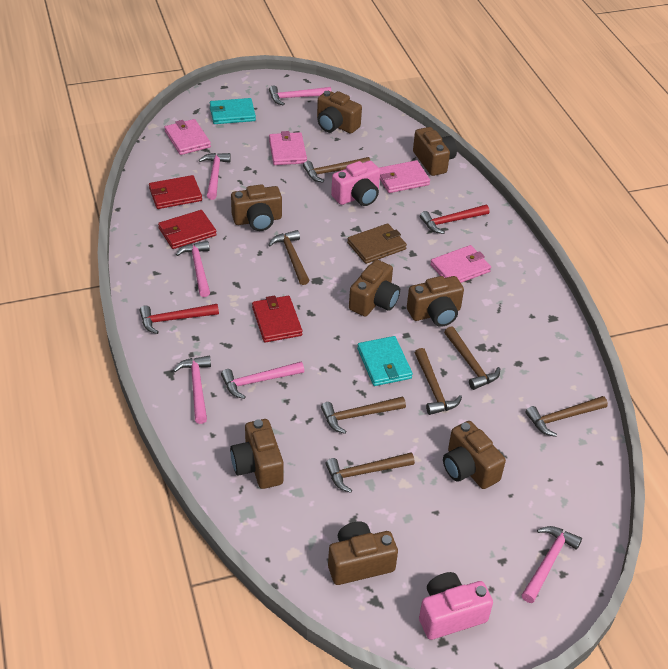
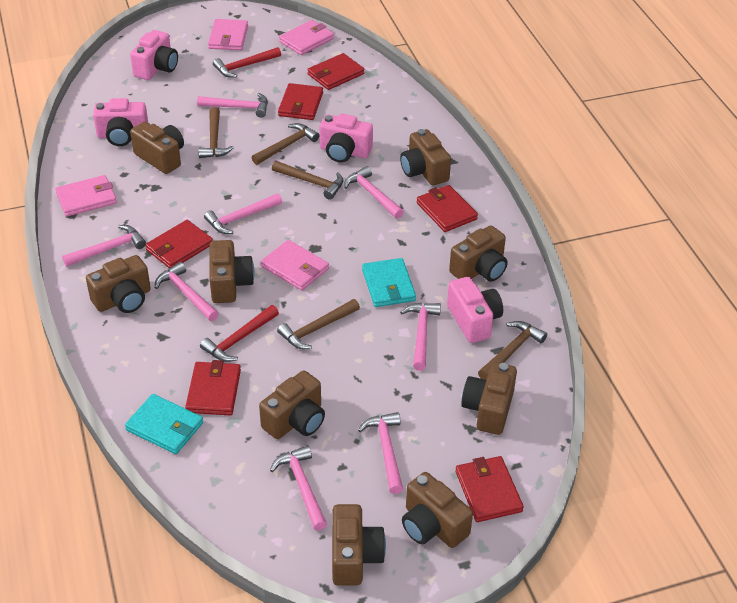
brown camera: 8 -> 9
brown hammer: 7 -> 5
brown wallet: 1 -> 0
pink camera: 2 -> 4
pink hammer: 6 -> 8
red wallet: 3 -> 6

